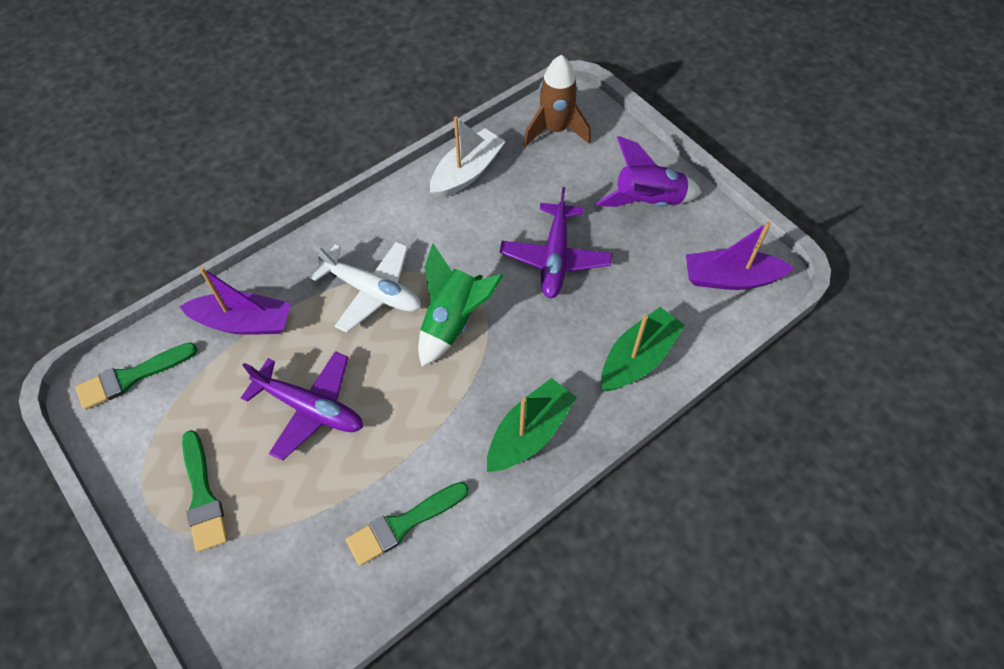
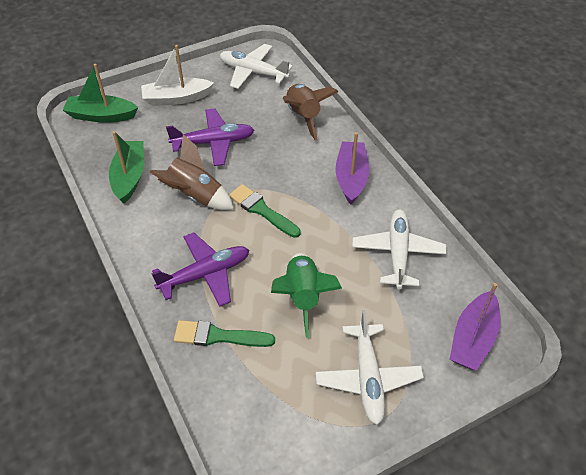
brown rocket: 1 -> 2
green brush: 3 -> 2
purple rocket: 1 -> 0
white plane: 1 -> 3

